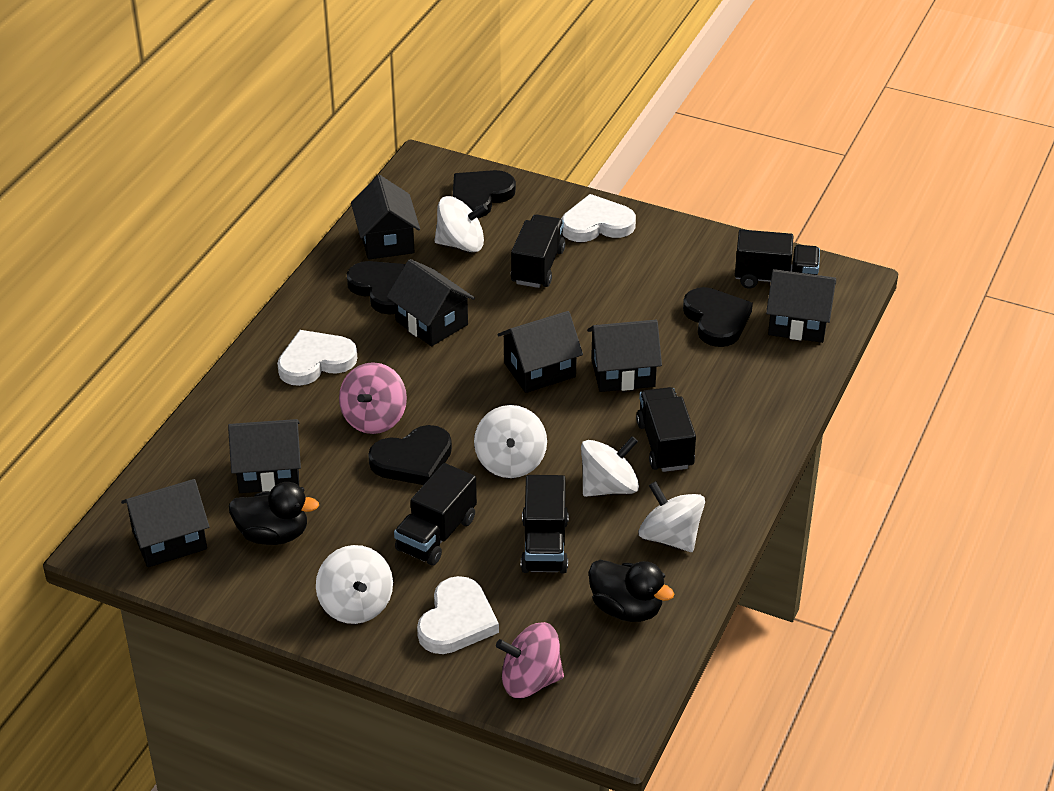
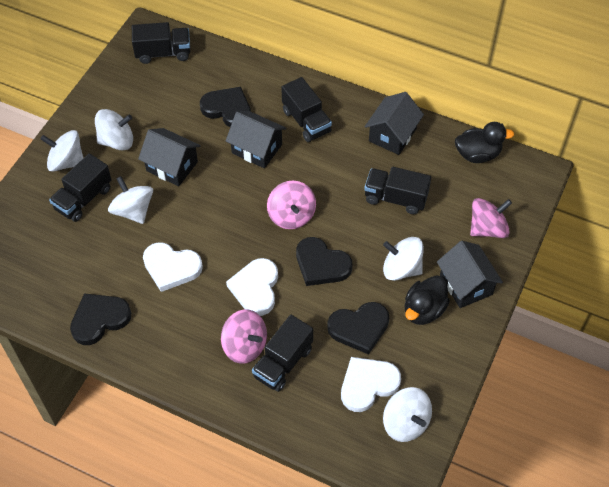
black house: 7 -> 4
pink spinning top: 2 -> 3

